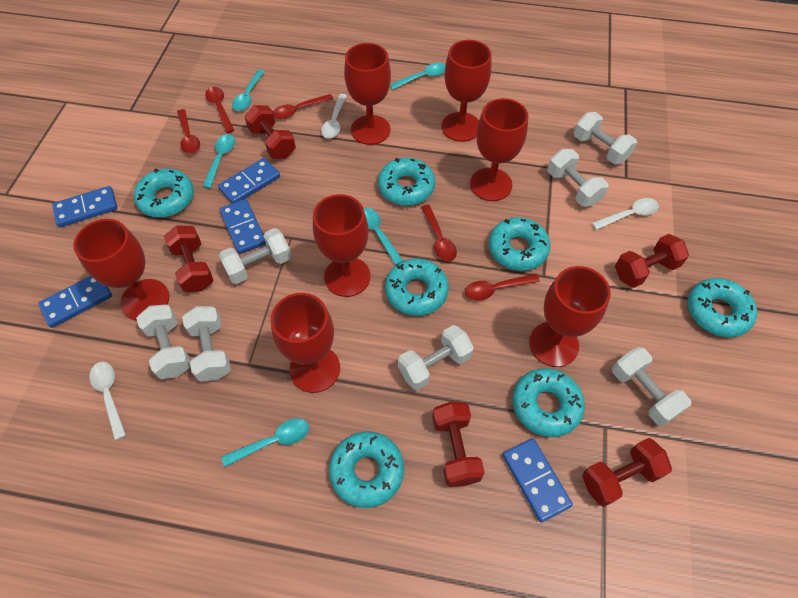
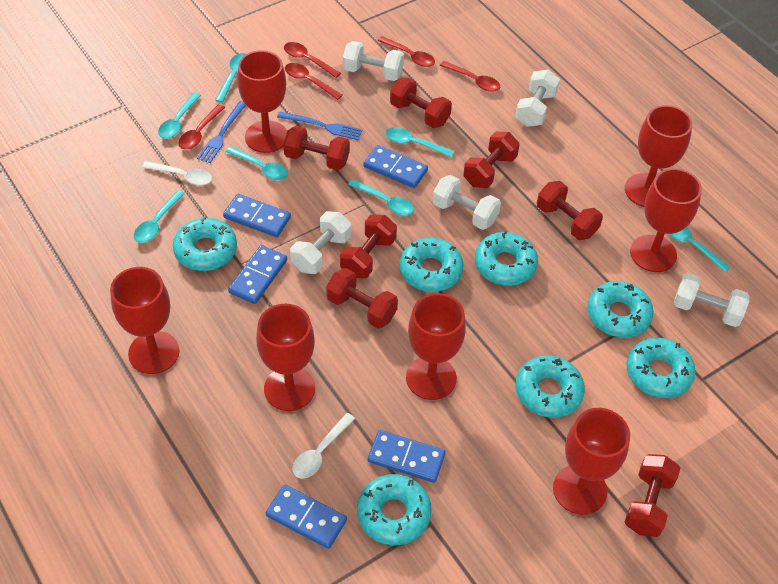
blue fork: 0 -> 2
red dumbbell: 5 -> 7
turquoise spoon: 5 -> 7
white dumbbell: 7 -> 5
white spoon: 3 -> 2

